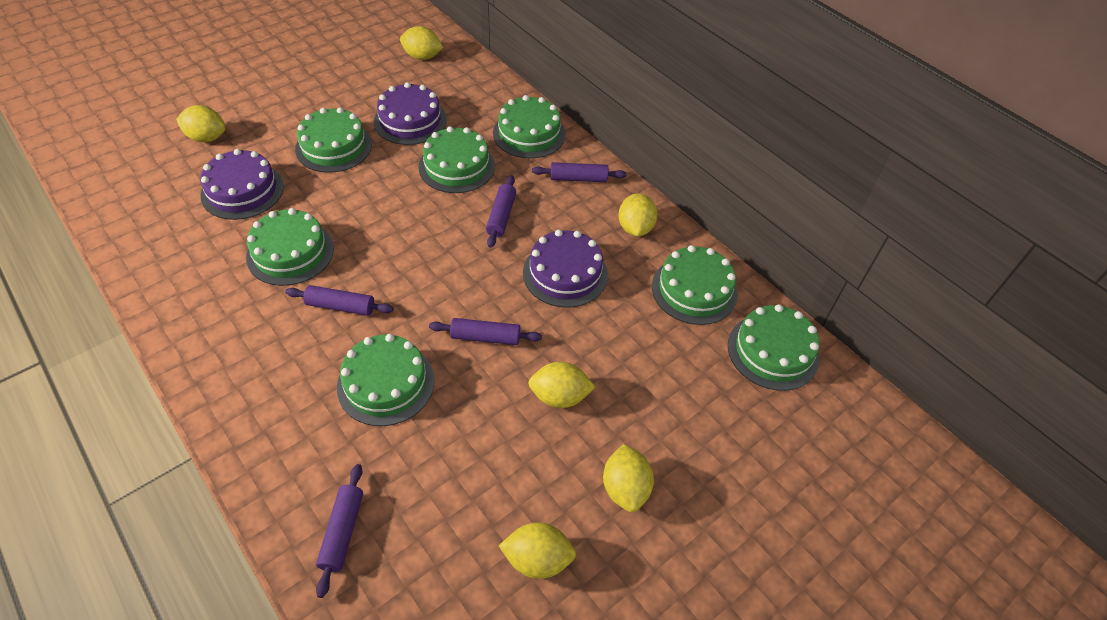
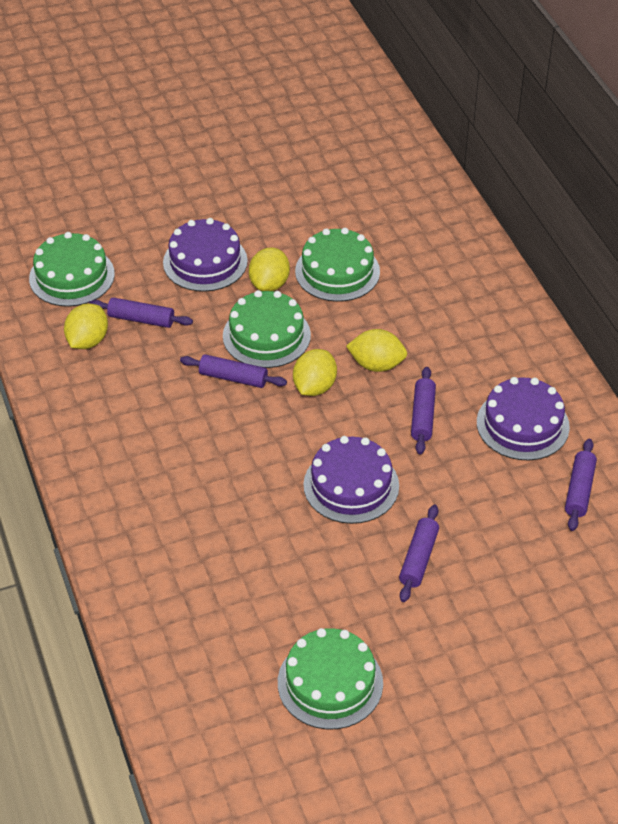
green cake: 7 -> 4
yellow lemon: 6 -> 4

